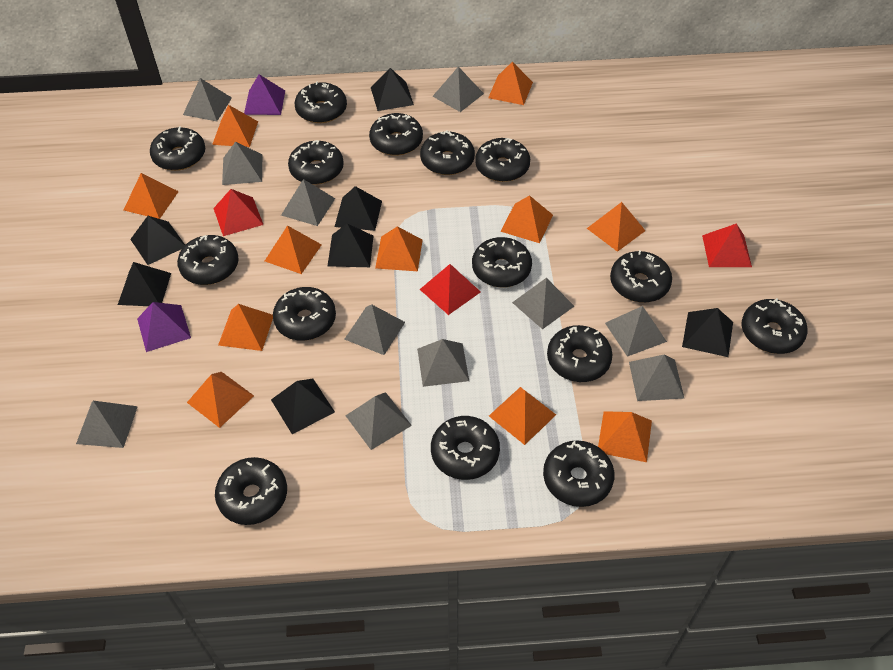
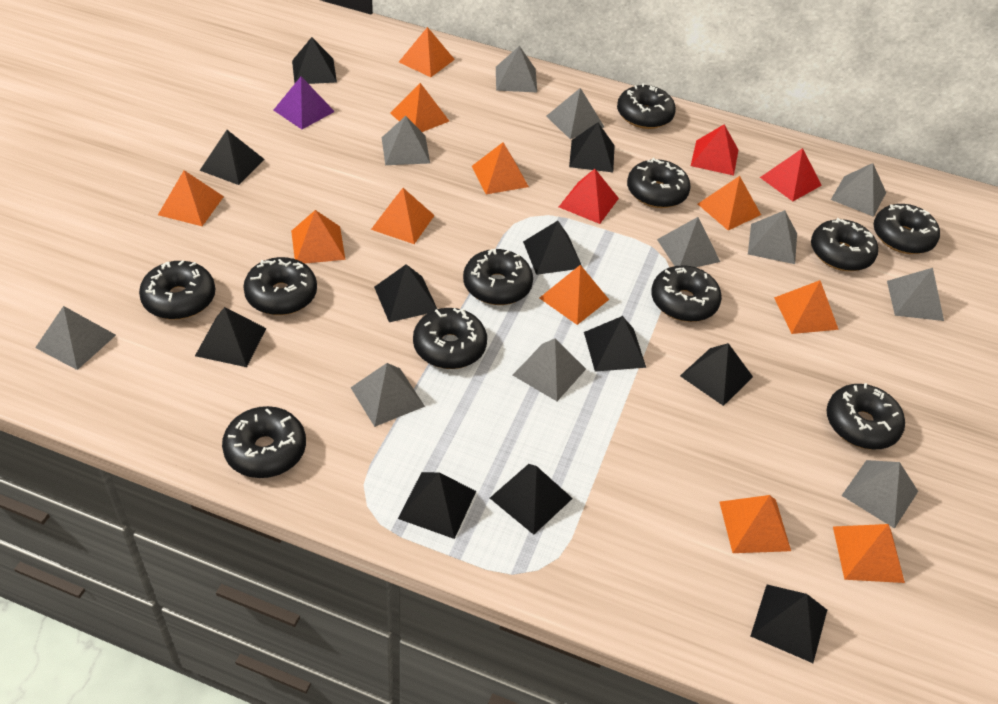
black donut: 15 -> 11
black pyramid: 7 -> 11
purple pyramid: 2 -> 1

